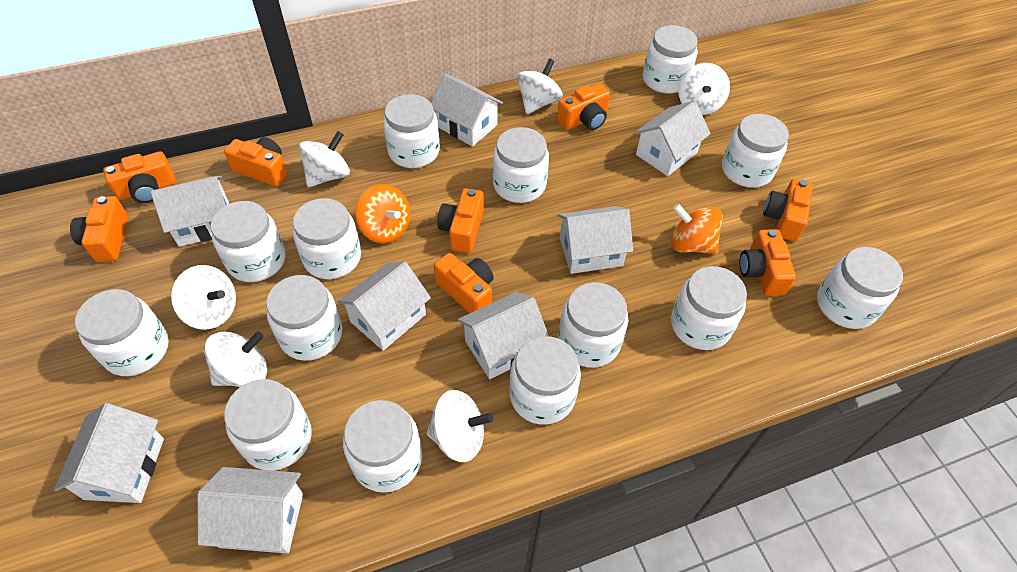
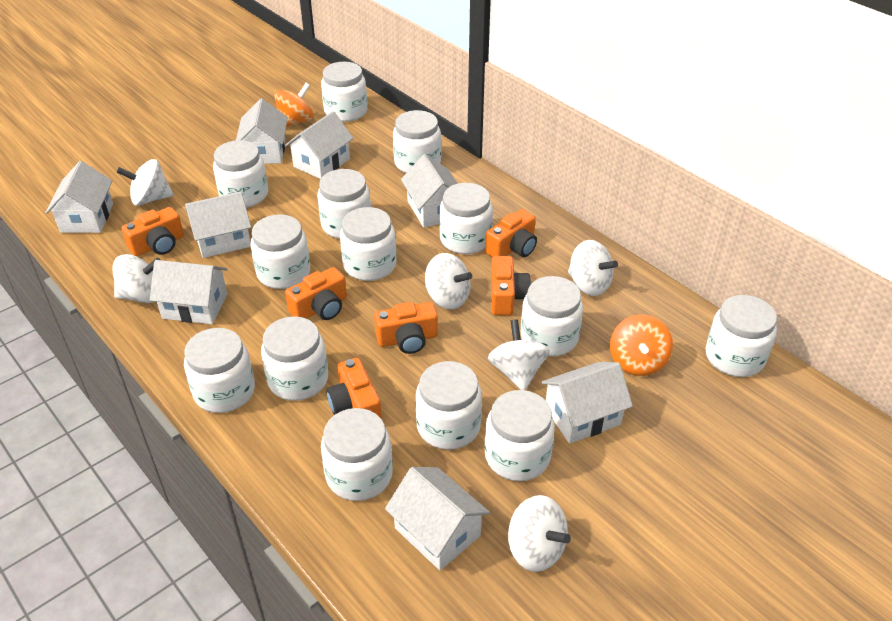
orange camera: 8 -> 6

